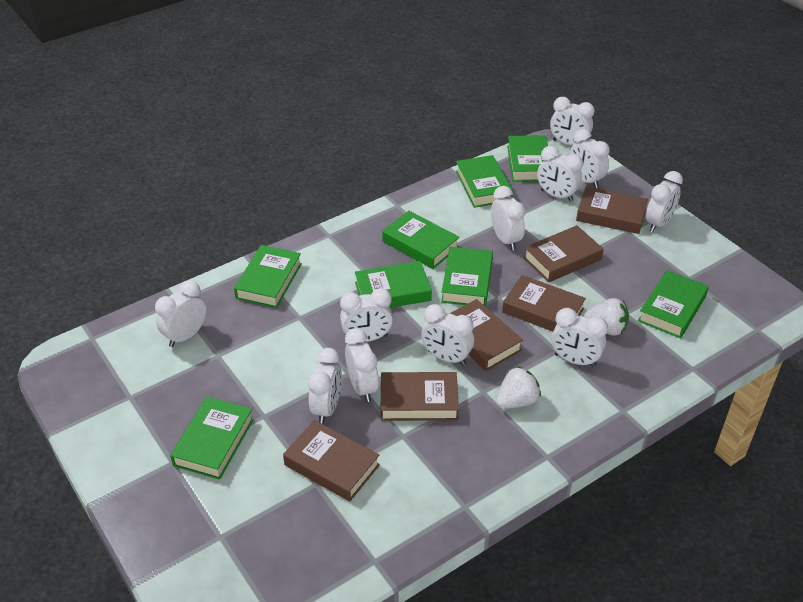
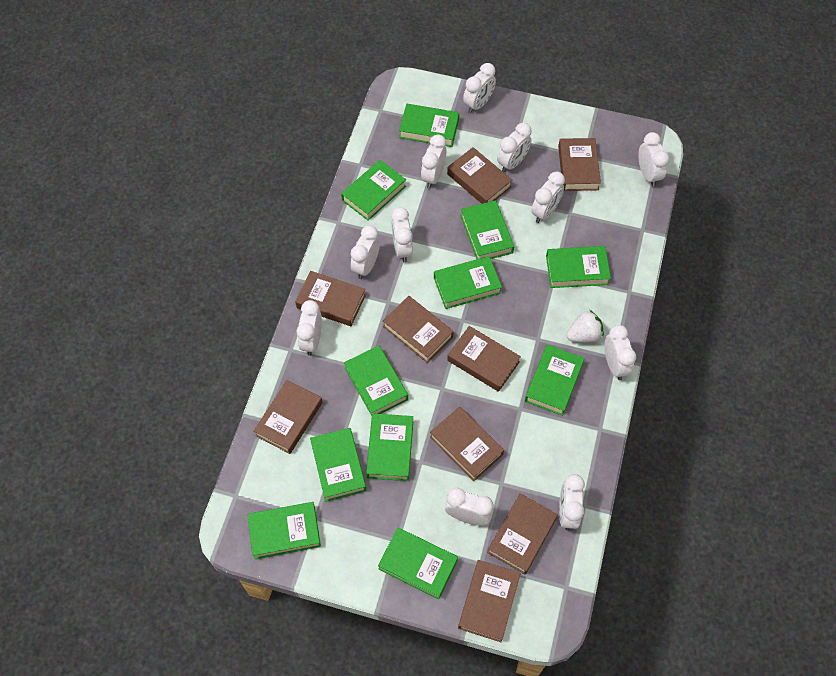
brown book: 6 -> 9
green book: 8 -> 11
white strawberry: 2 -> 1

